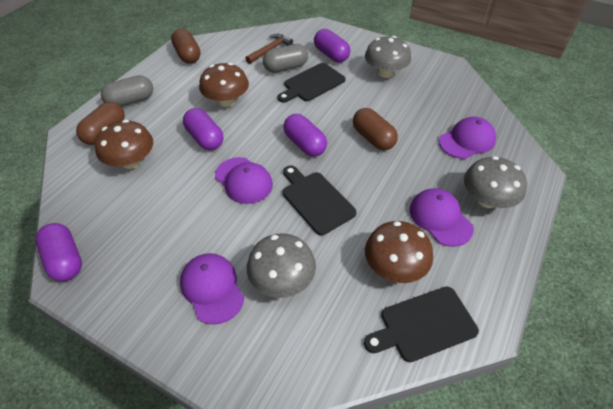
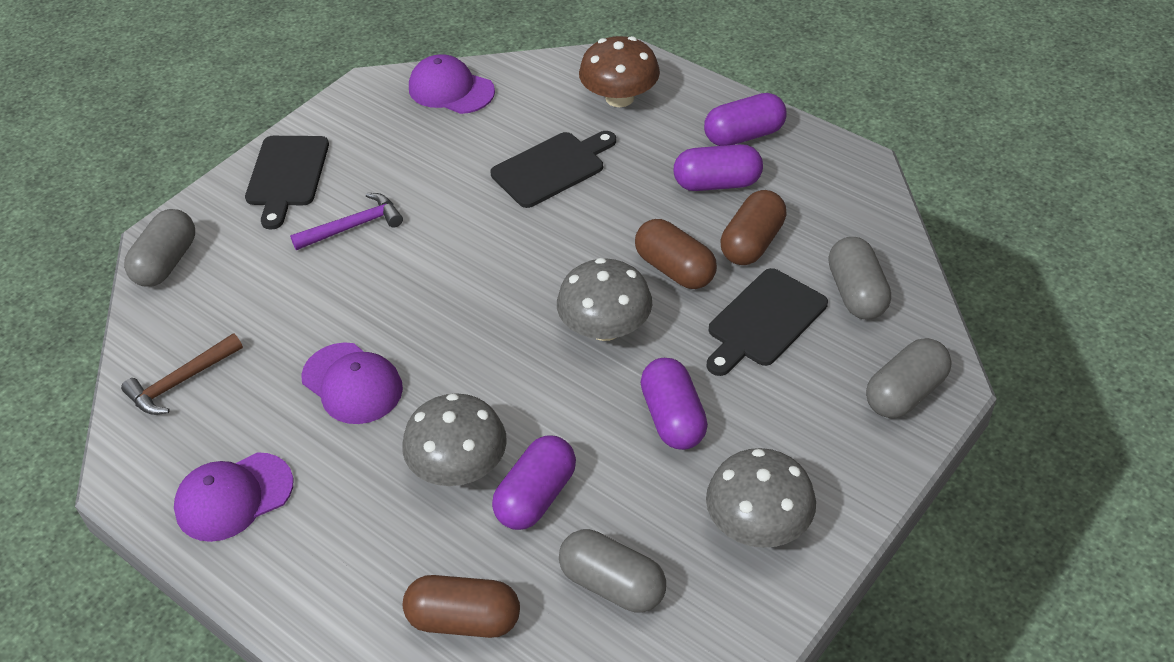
brown mushroom: 3 -> 1
grey capsule: 2 -> 4
purple cap: 4 -> 3
purple hammer: 0 -> 1

